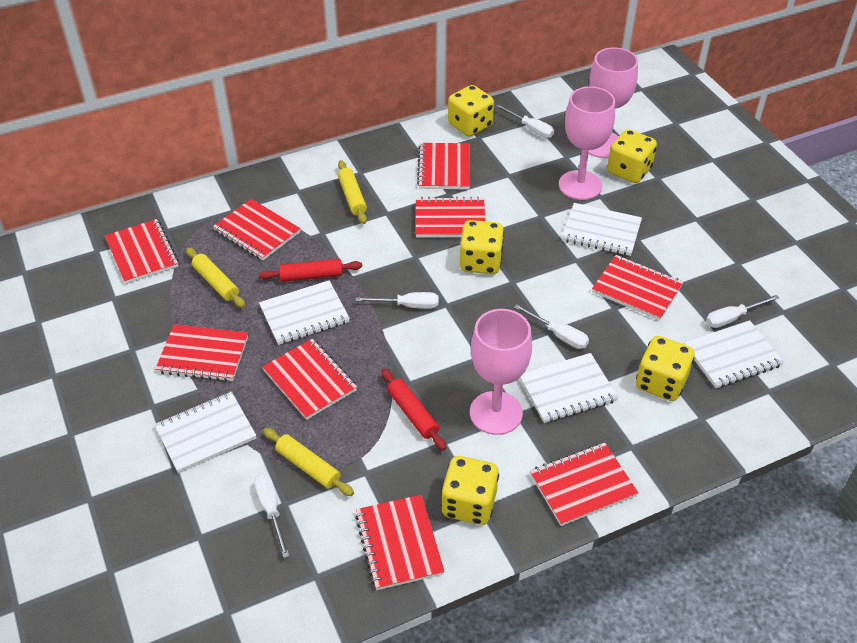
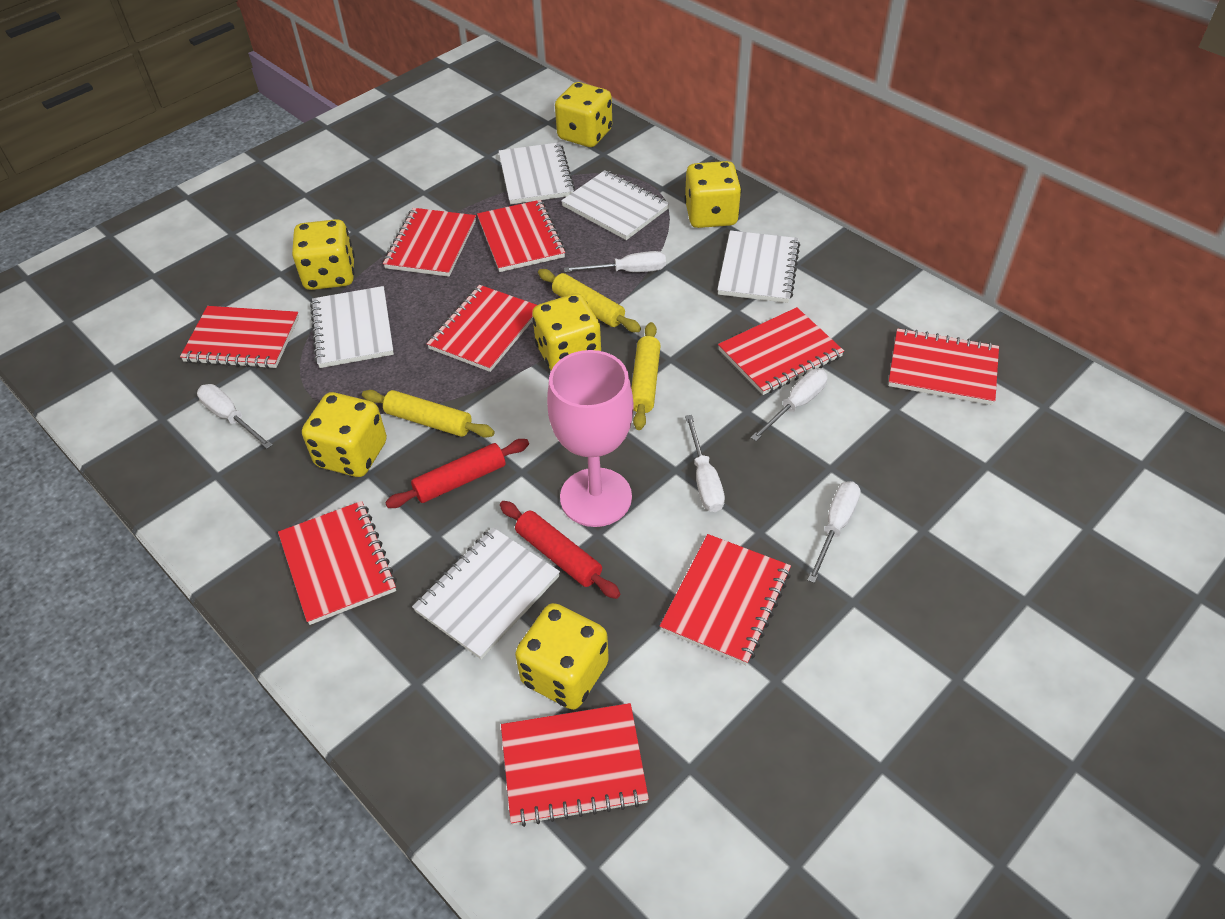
pink goblet: 3 -> 1
yellow dice: 5 -> 6

